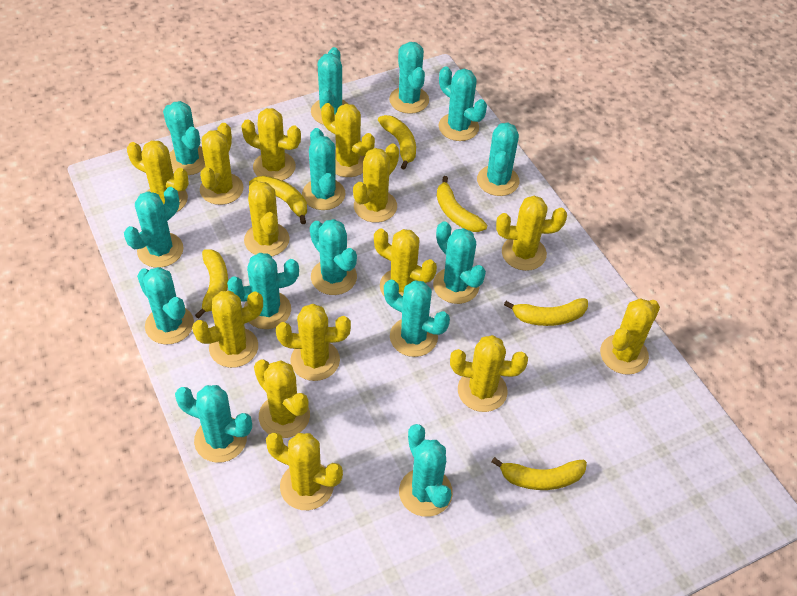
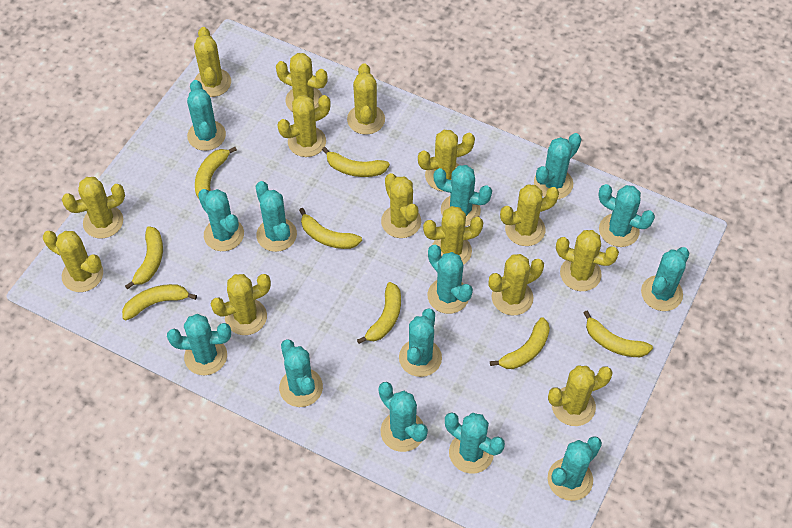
yellow banana: 6 -> 8

